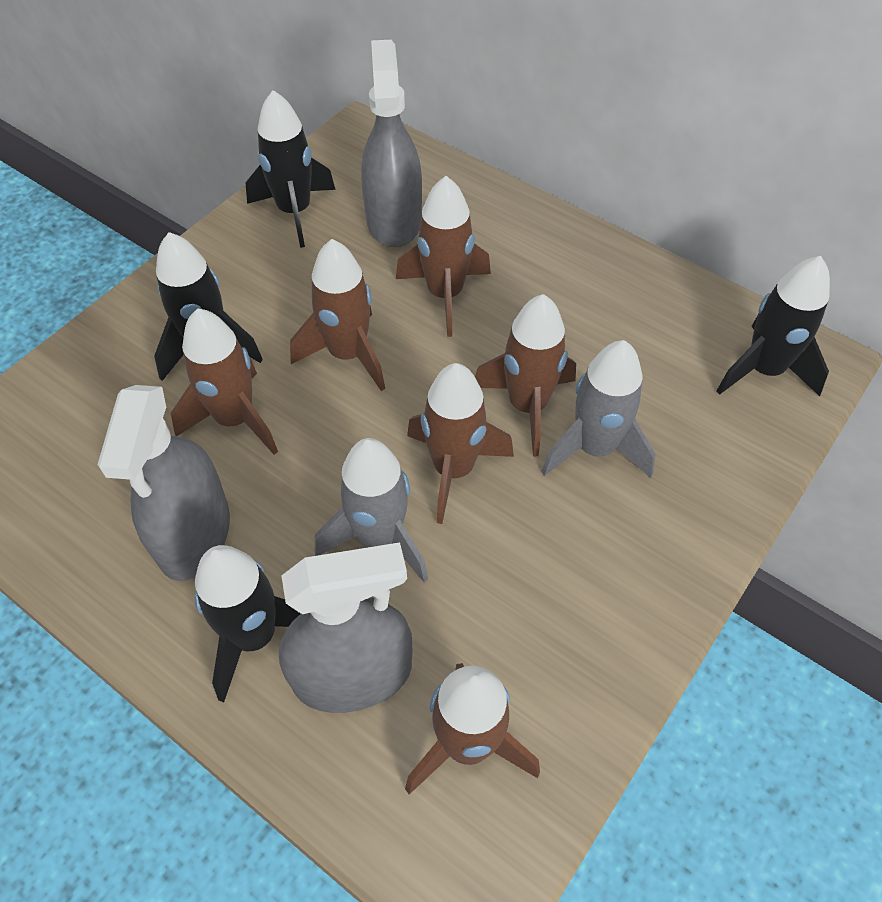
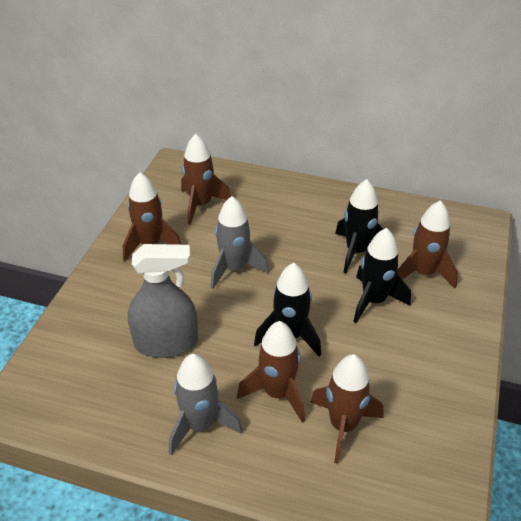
black rocket: 4 -> 3
brown rocket: 6 -> 5
grey spray bottle: 3 -> 1

